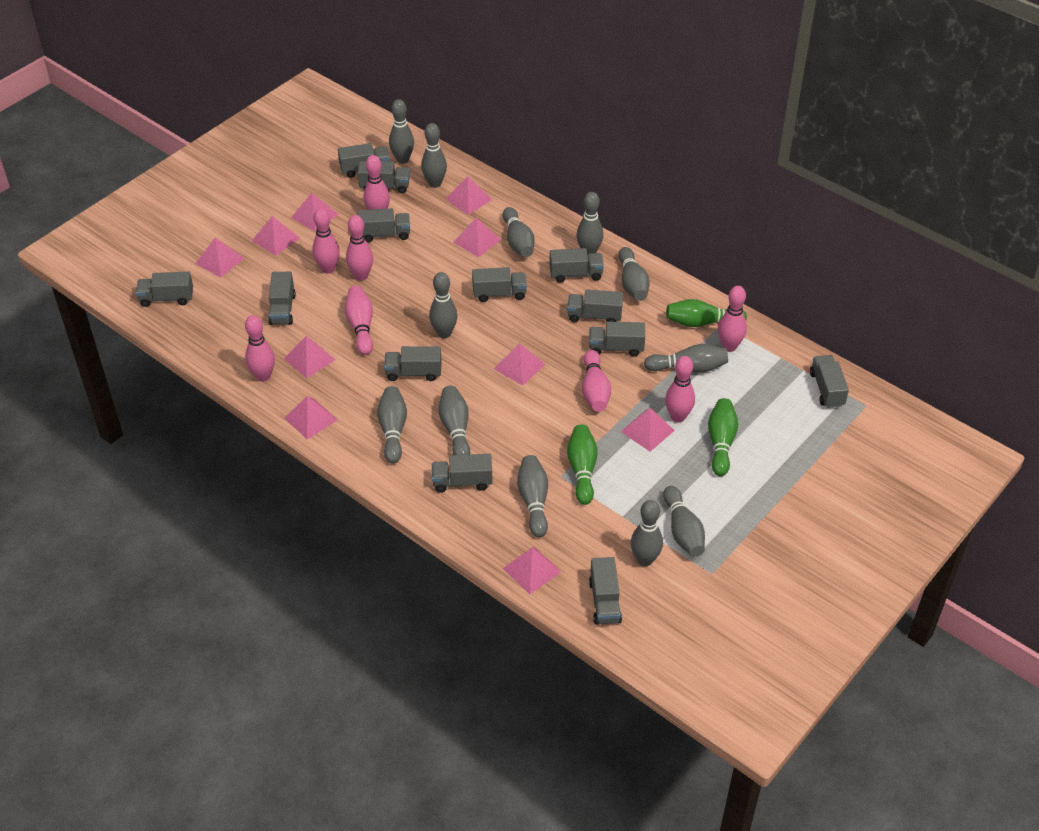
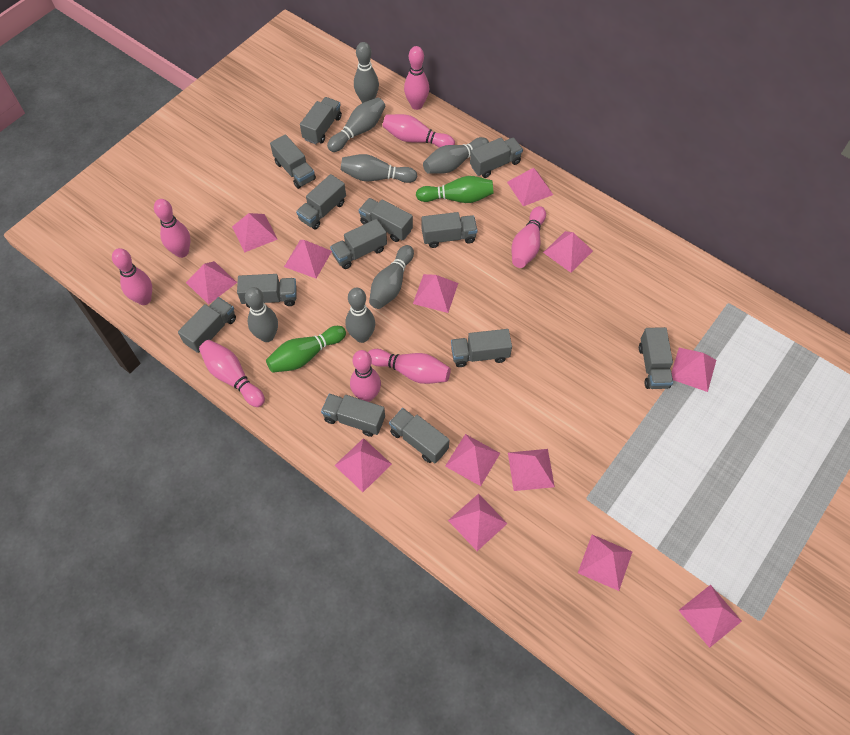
green bowling pin: 3 -> 2
grey bowling pin: 12 -> 7
pink pyramid: 10 -> 13

